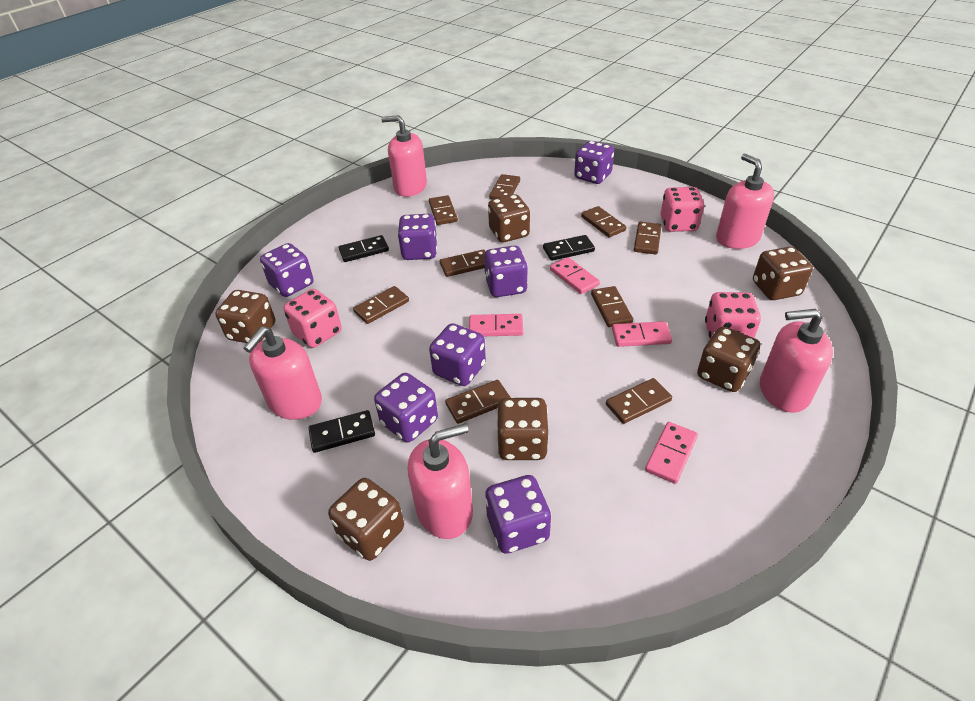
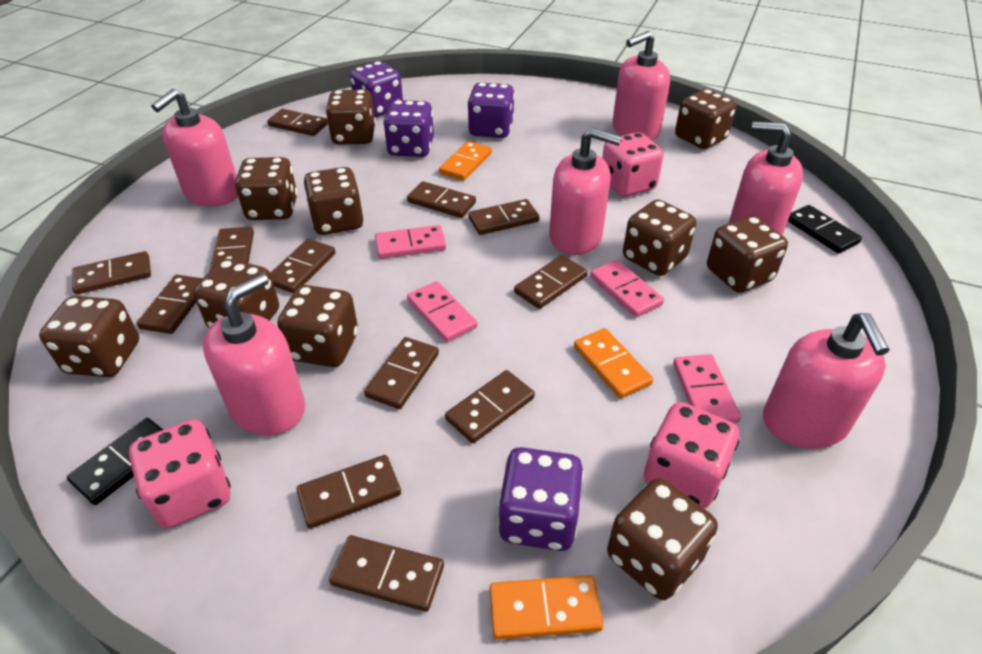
black domino: 3 -> 2
brown dice: 6 -> 10
brown domino: 9 -> 12
orange domino: 0 -> 3
pink soap dispenser: 5 -> 6
purple dice: 7 -> 4

